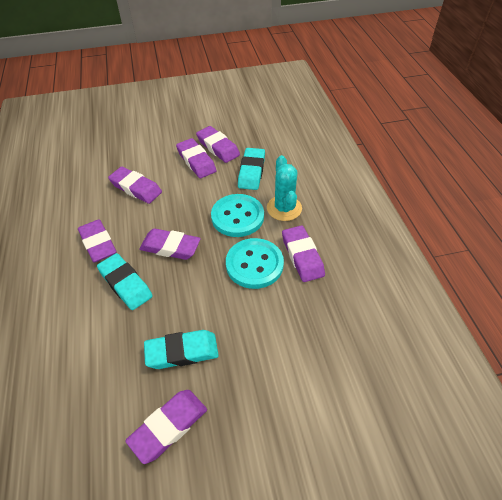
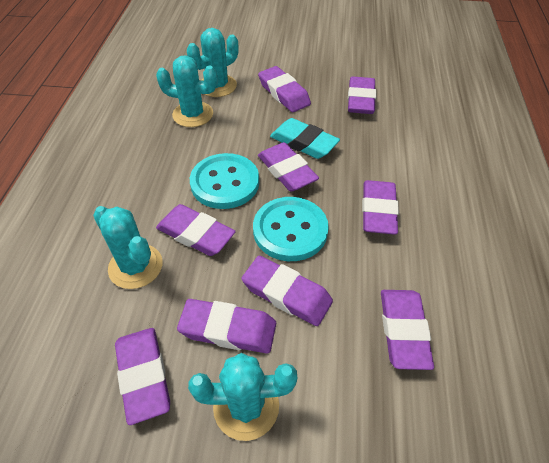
purple eraser: 7 -> 9
turquoise cactus: 1 -> 4
turquoise eraser: 3 -> 1

